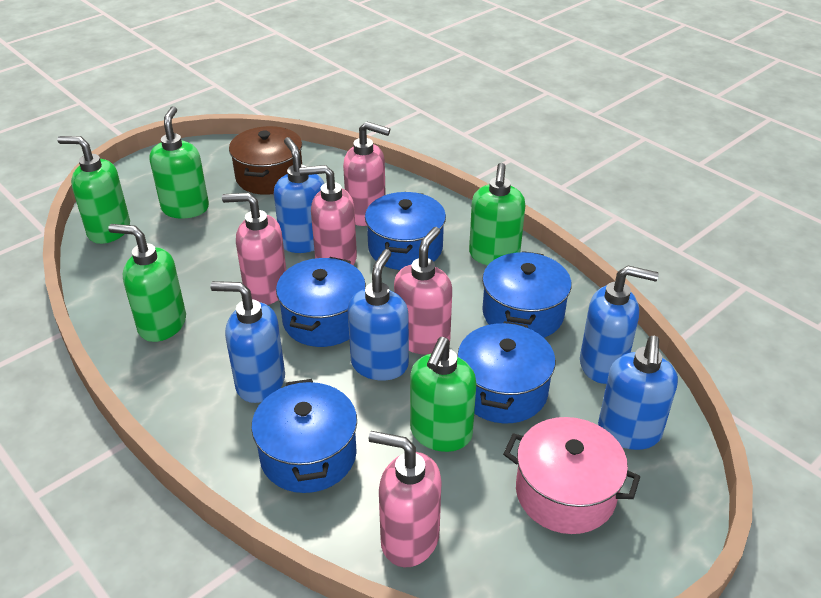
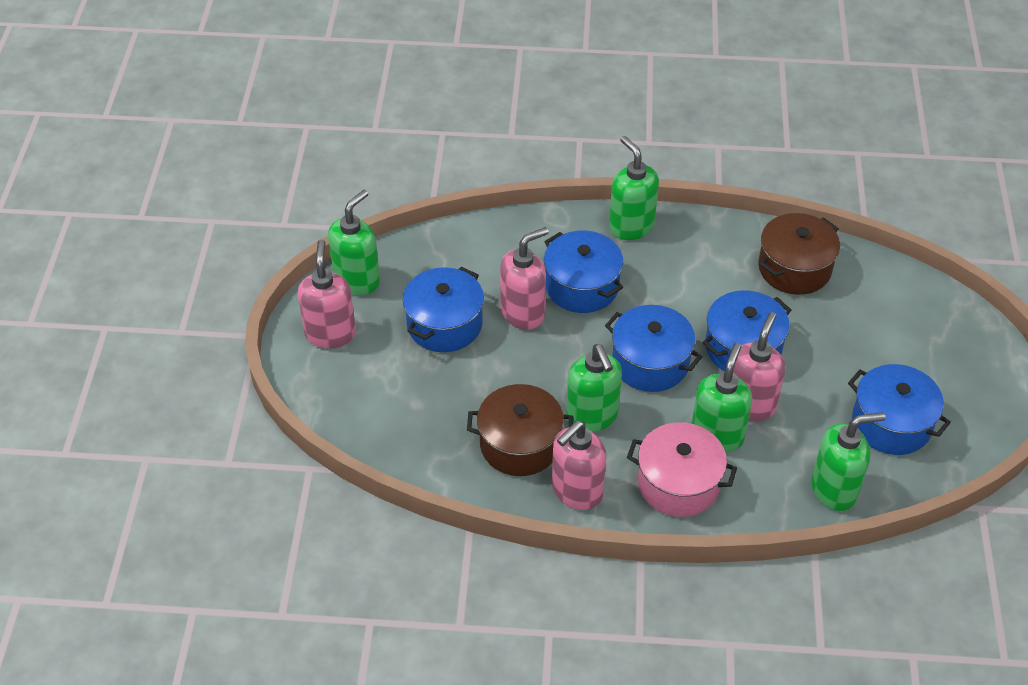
blue soap dispenser: 5 -> 0
brown pot: 1 -> 2
pink soap dispenser: 5 -> 4

